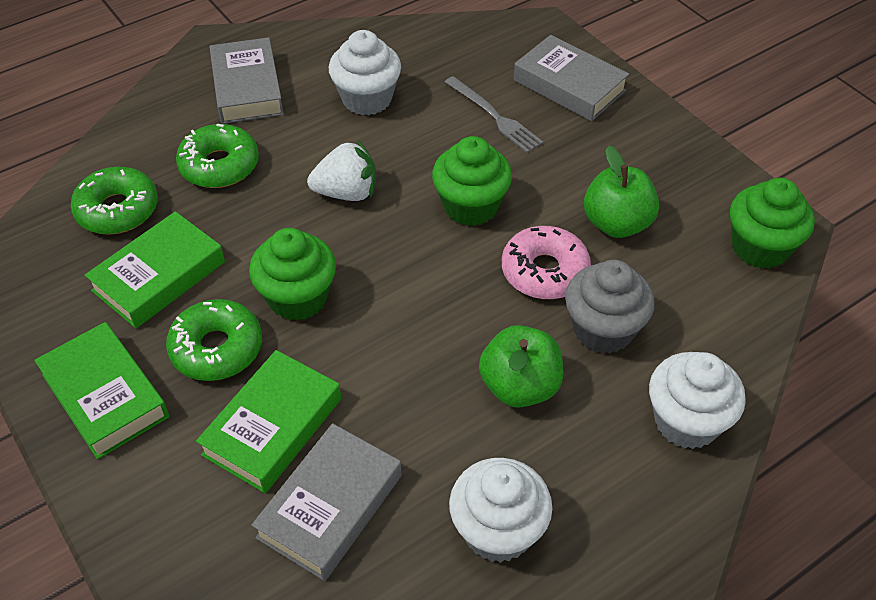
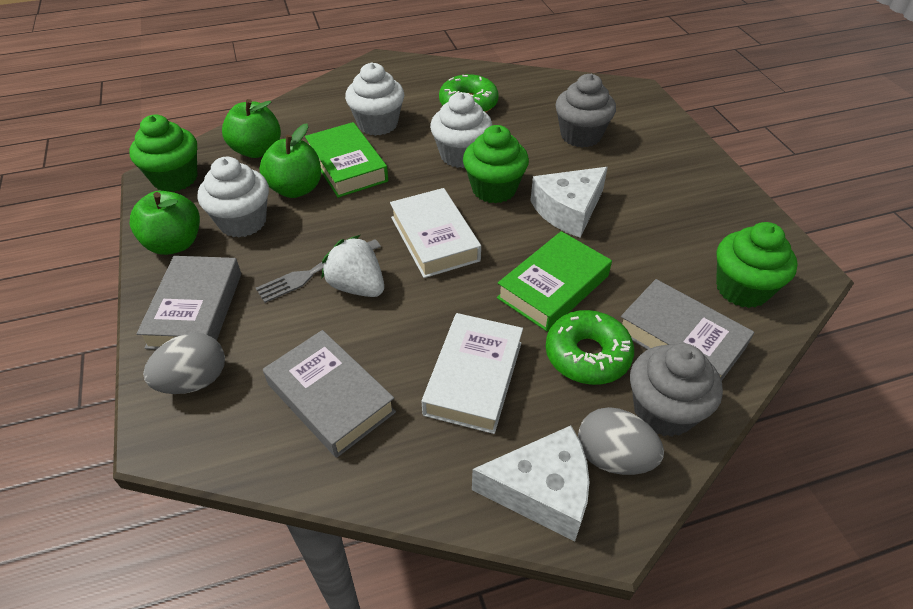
green apple: 2 -> 3
green book: 3 -> 2
green donut: 3 -> 2
grey cupcake: 1 -> 2
grey egg: 0 -> 2
pink donut: 1 -> 0
white book: 0 -> 2
white cheese: 0 -> 2

